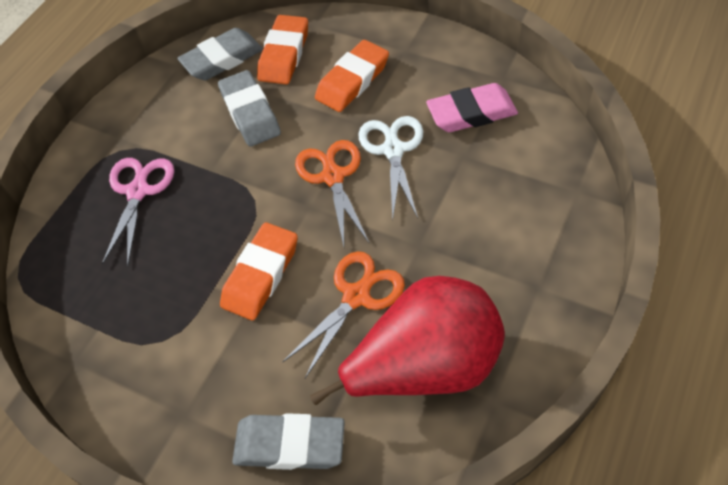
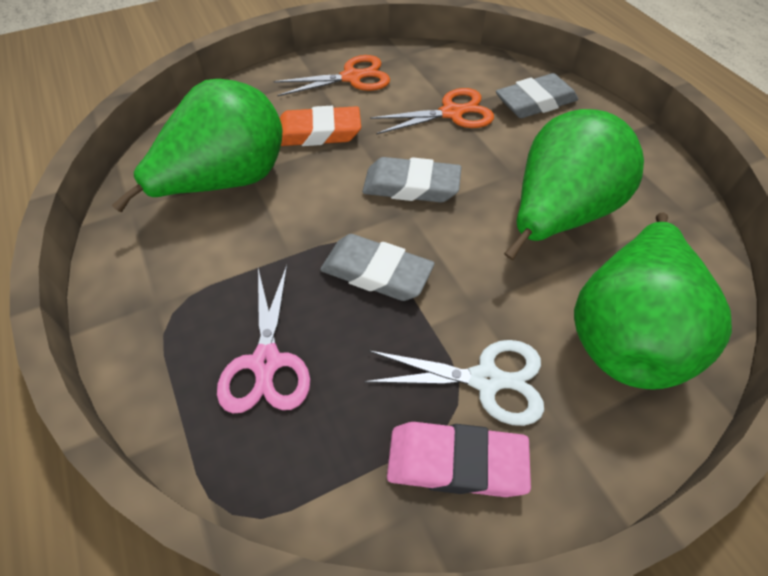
green pear: 0 -> 3
orange eraser: 3 -> 1
red pear: 1 -> 0

